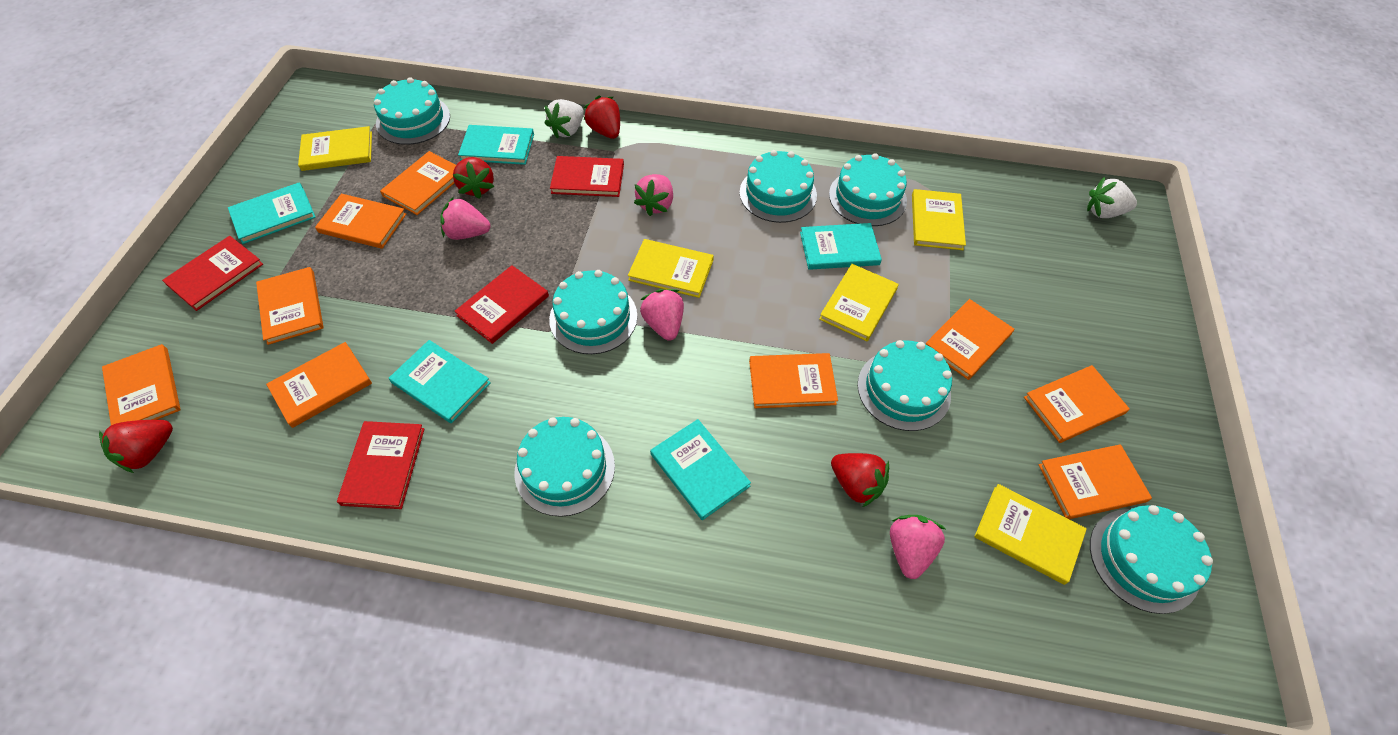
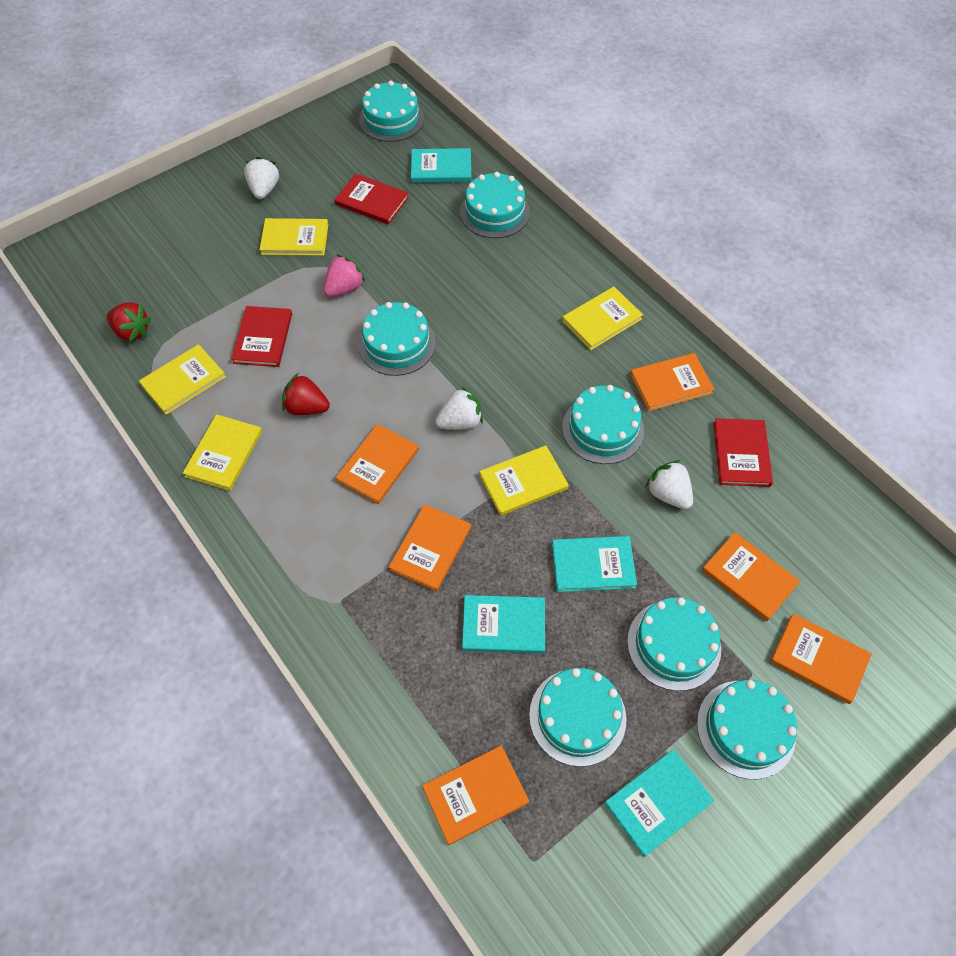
orange book: 9 -> 6
pink strawberry: 4 -> 1
red book: 4 -> 3
red strawberry: 4 -> 2
turquoise book: 5 -> 4
white strawberry: 2 -> 3

